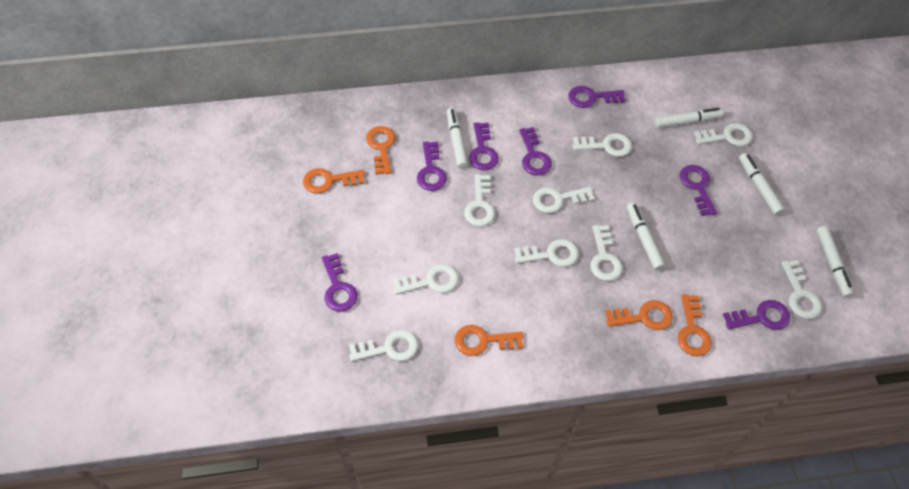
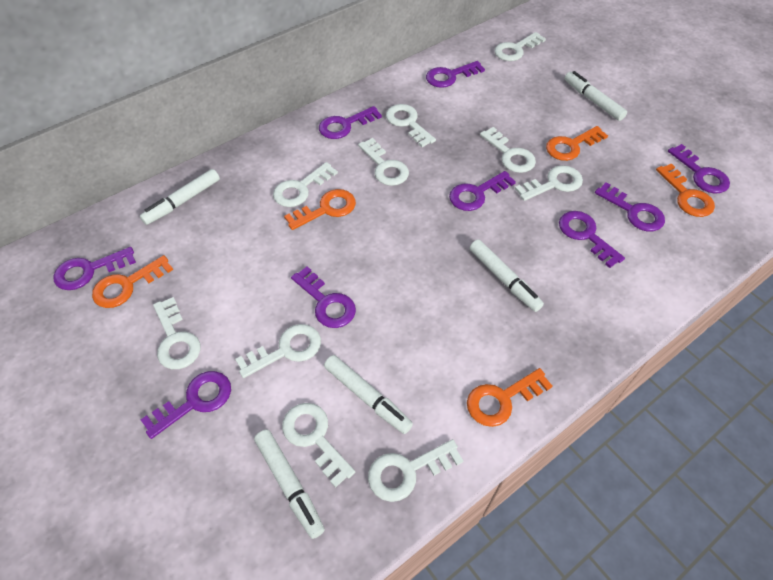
purple key: 7 -> 9
white key: 9 -> 10

